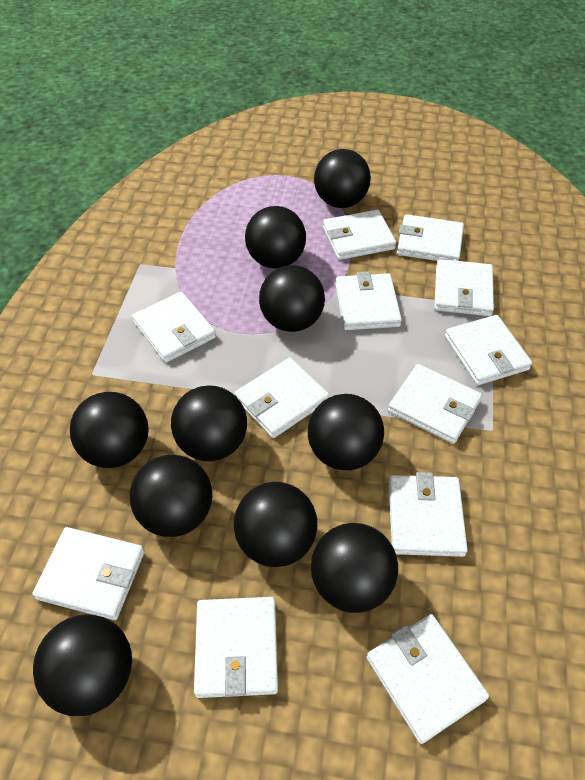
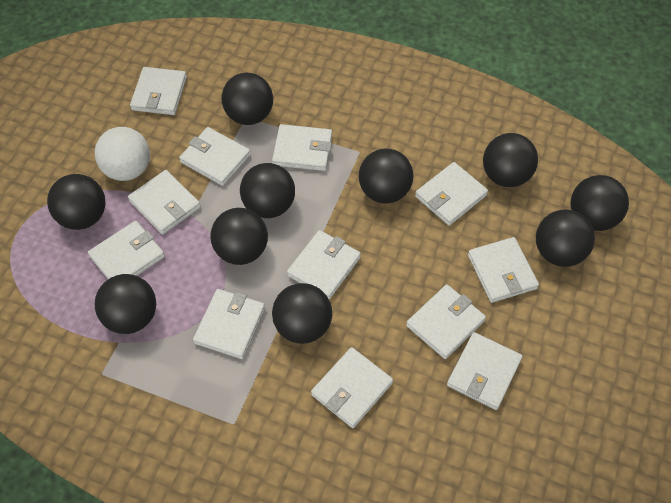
white ball: 0 -> 1

